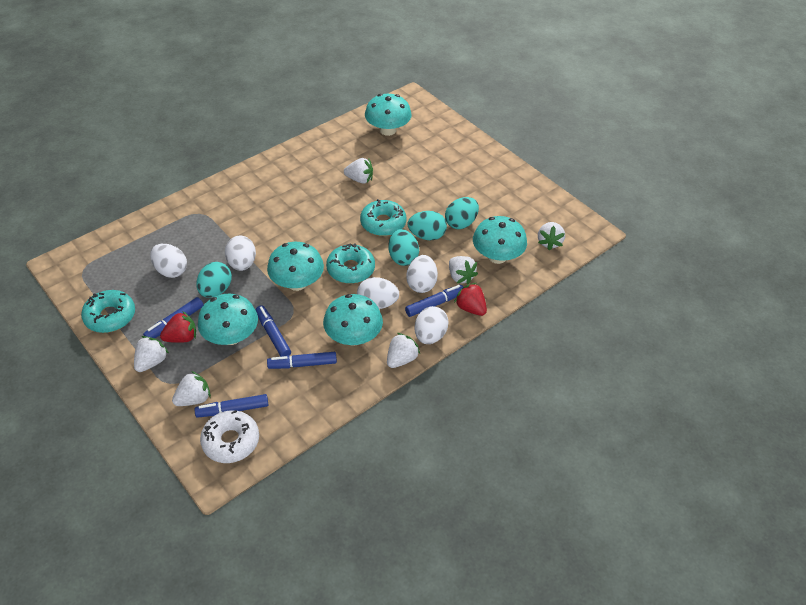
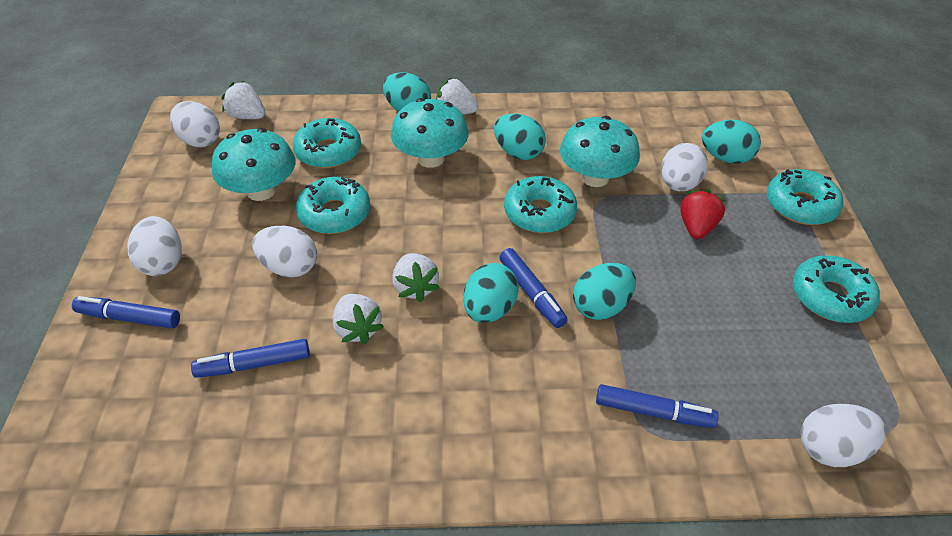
blue marker: 5 -> 4
red strawberry: 2 -> 1
turquoise donut: 3 -> 5
turquoise egg: 4 -> 5
turquoise mushroom: 5 -> 3
white donut: 1 -> 0
white strawberry: 6 -> 4

